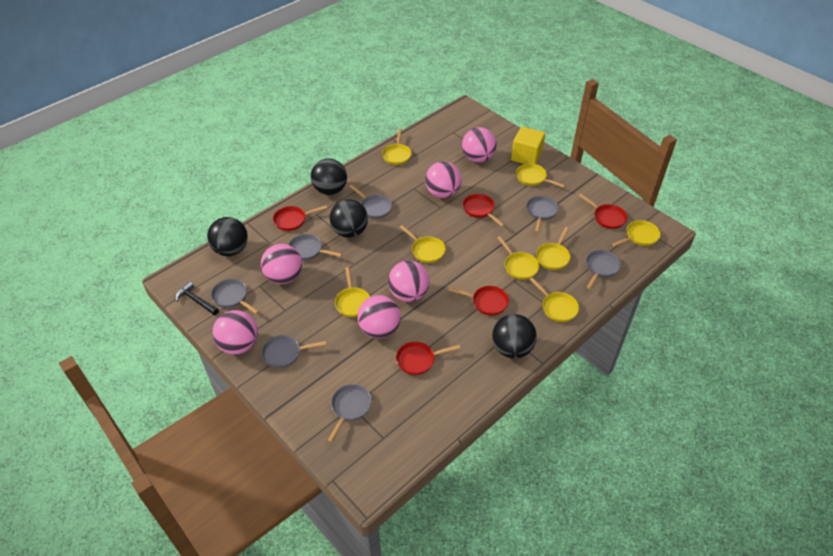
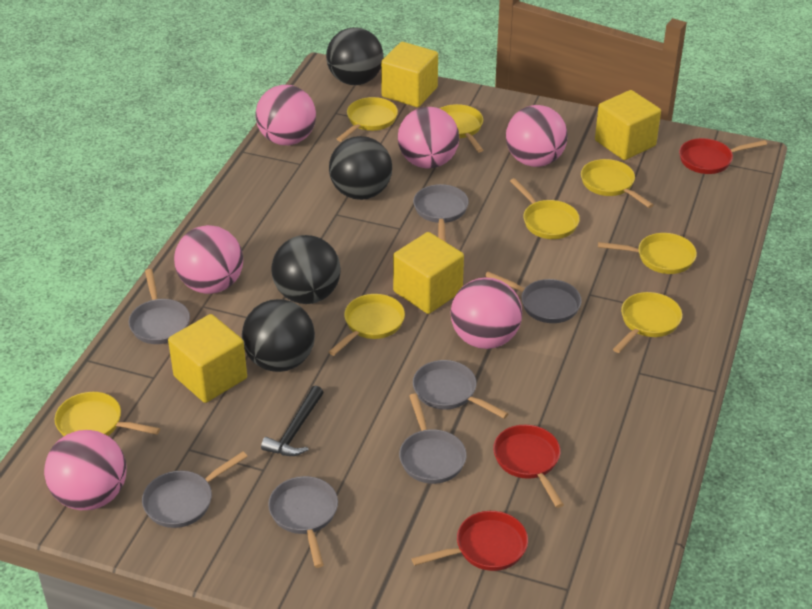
red pan: 5 -> 3
yellow cube: 1 -> 4

